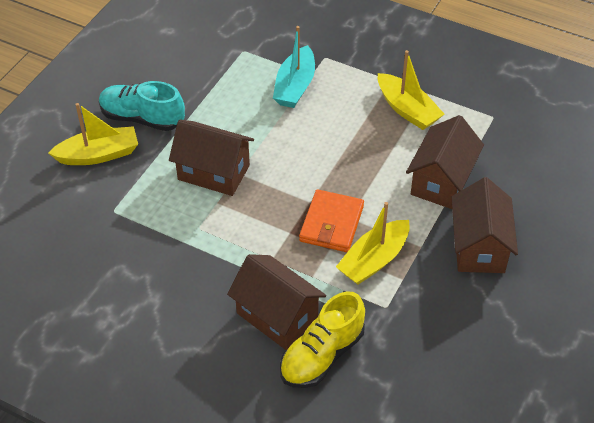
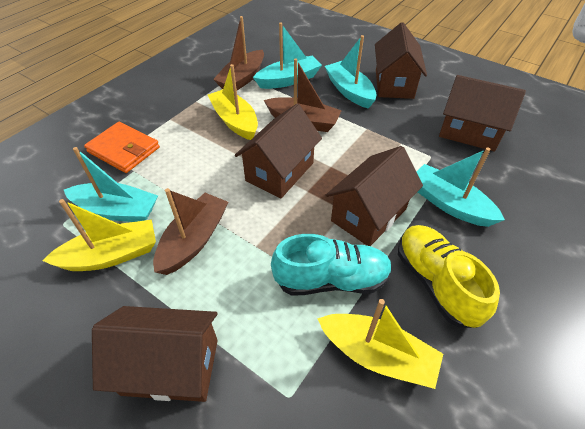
brown boat: 0 -> 3
brown house: 4 -> 5
turquoise boat: 1 -> 4

